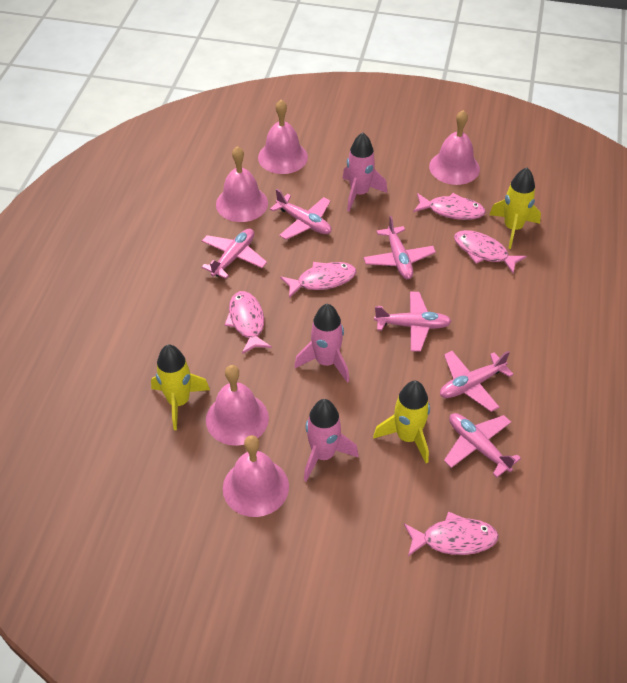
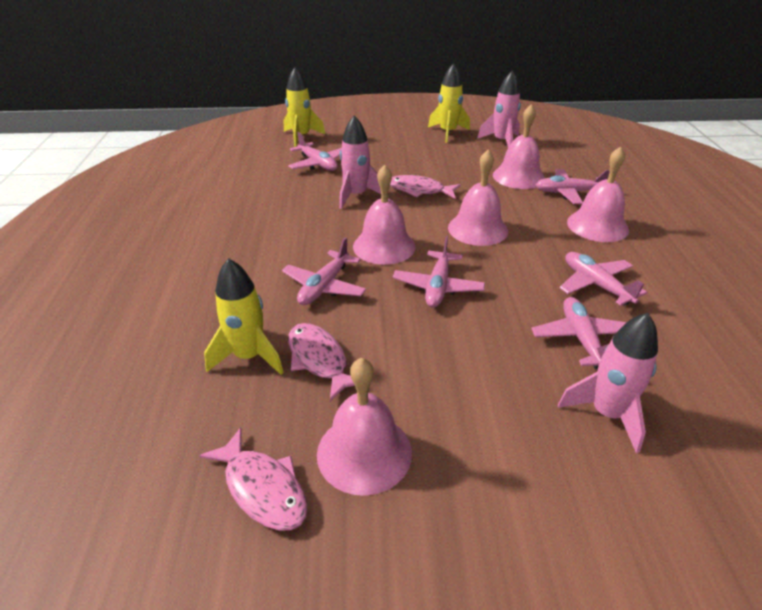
pink fish: 5 -> 3

